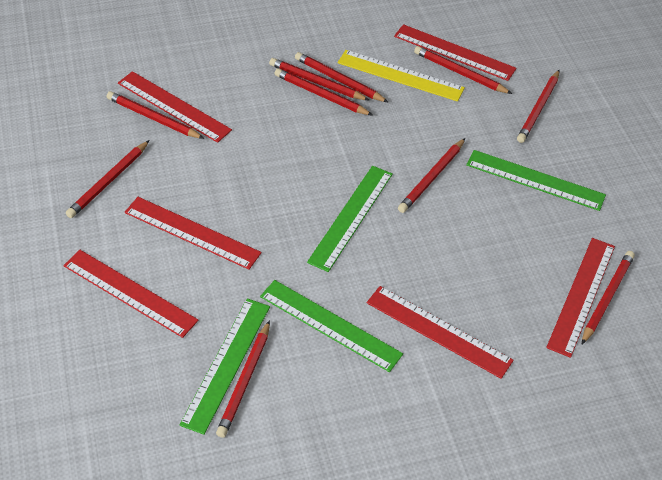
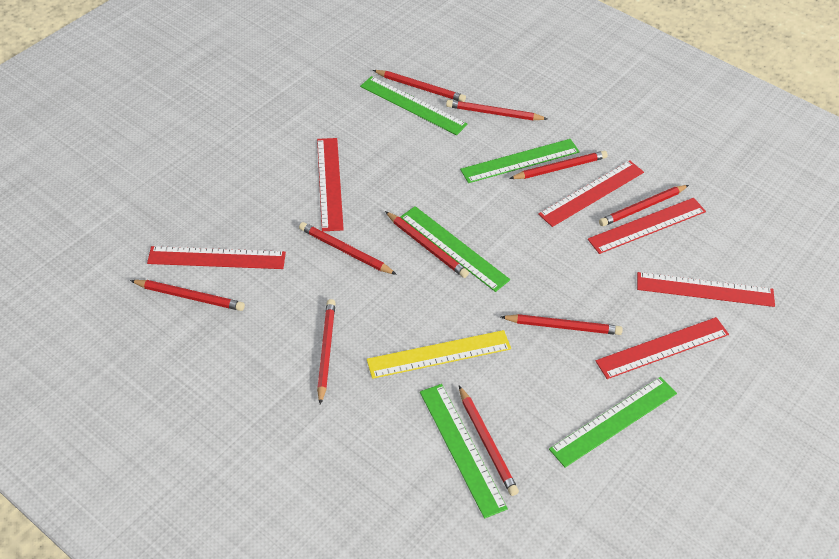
green ruler: 4 -> 5

